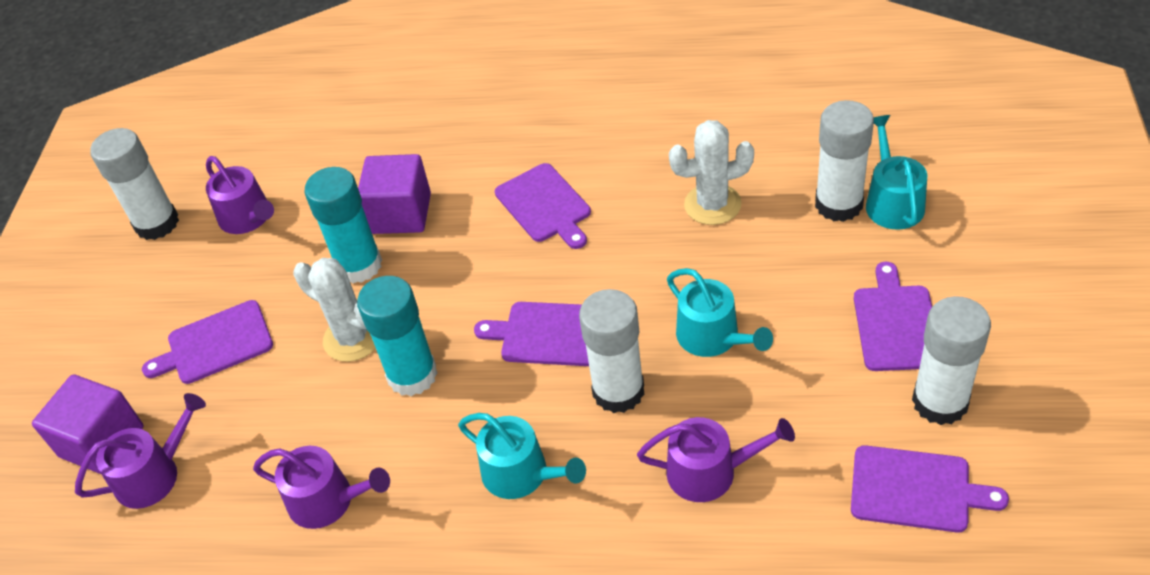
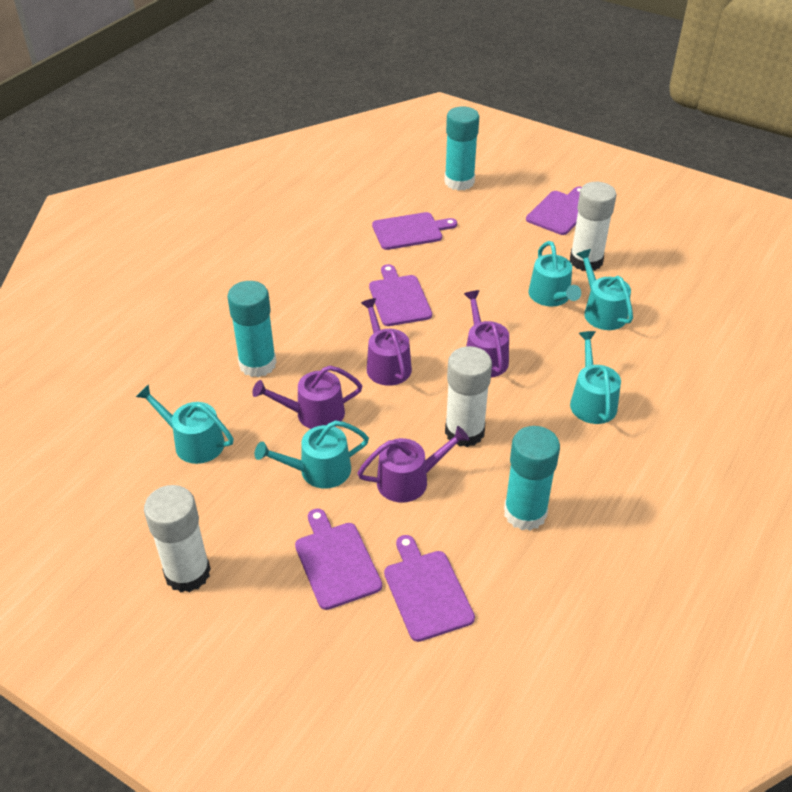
purple cube: 2 -> 0
turquoise glue stick: 2 -> 3
turquoise watering can: 3 -> 5
white cactus: 2 -> 0
white glue stick: 4 -> 3

